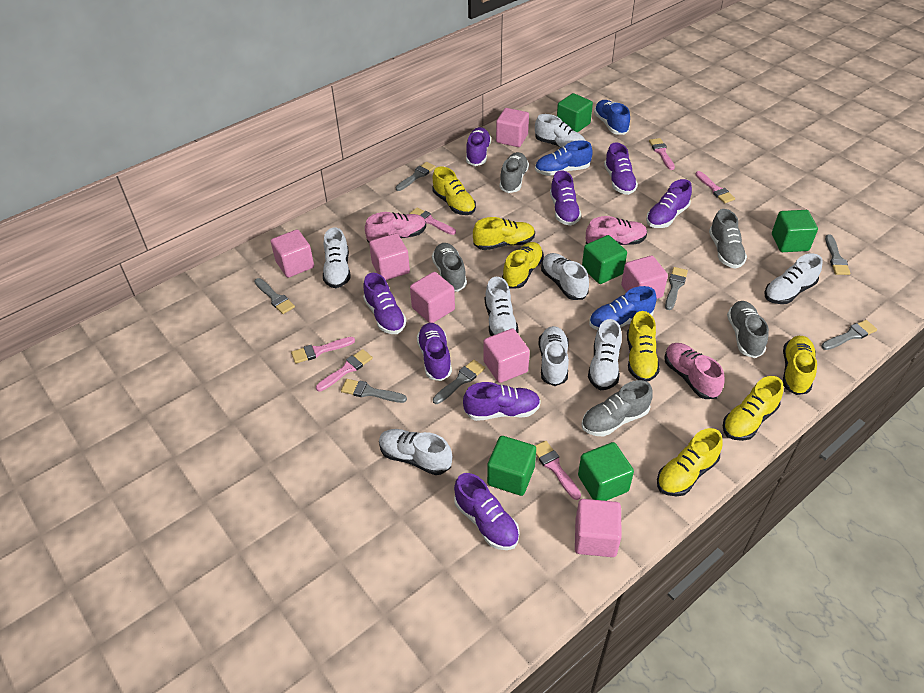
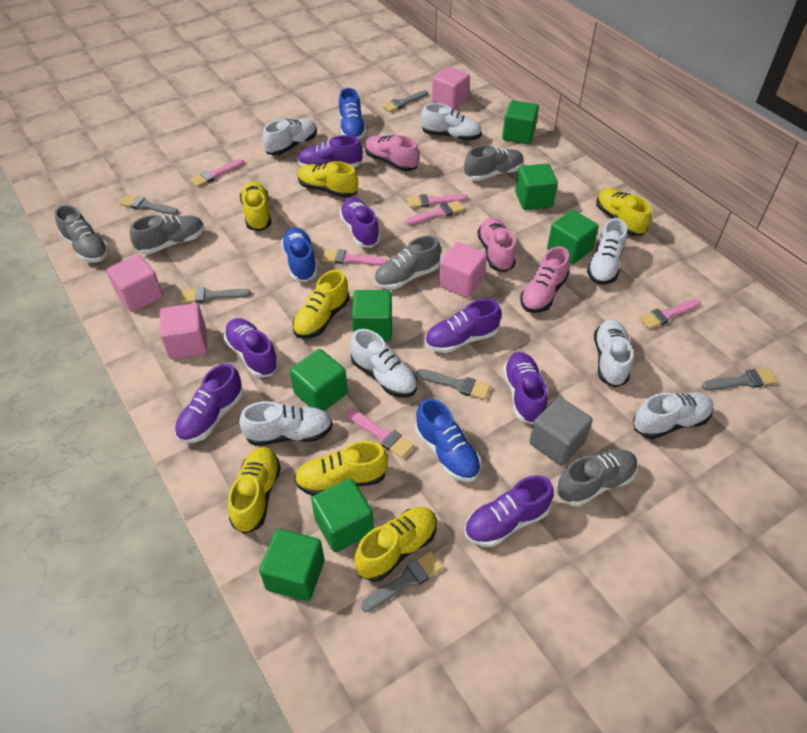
green cube: 5 -> 7
grey brush: 7 -> 6
grey cube: 0 -> 1
pink cube: 7 -> 4
purple shoe: 8 -> 7
white shoe: 8 -> 7

